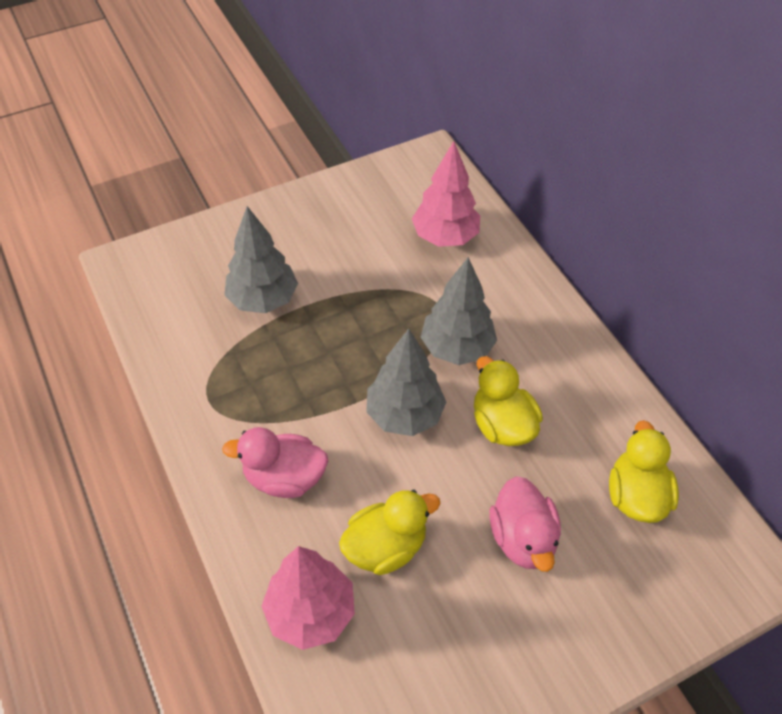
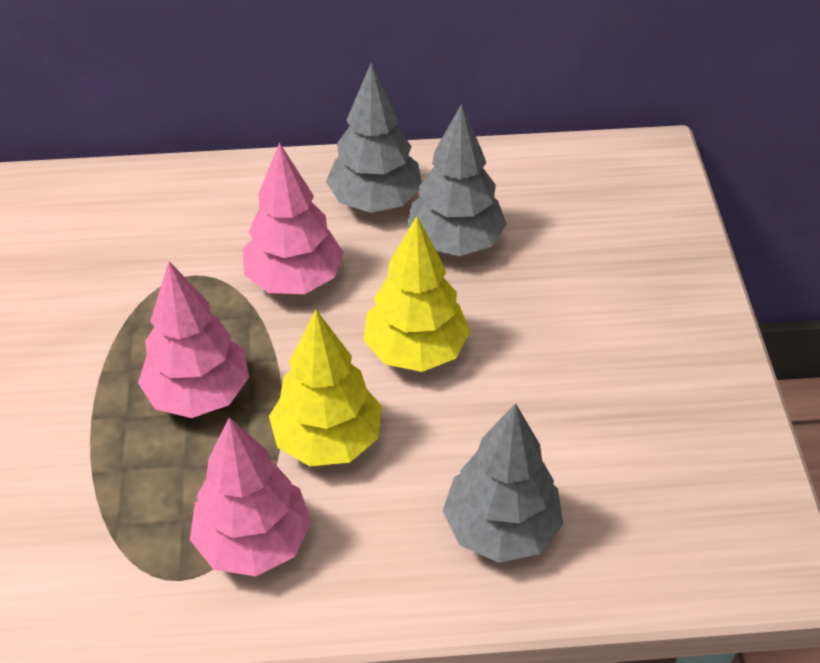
pink duck: 2 -> 0
pink tree: 2 -> 3
yellow duck: 3 -> 0
yellow tree: 0 -> 2

